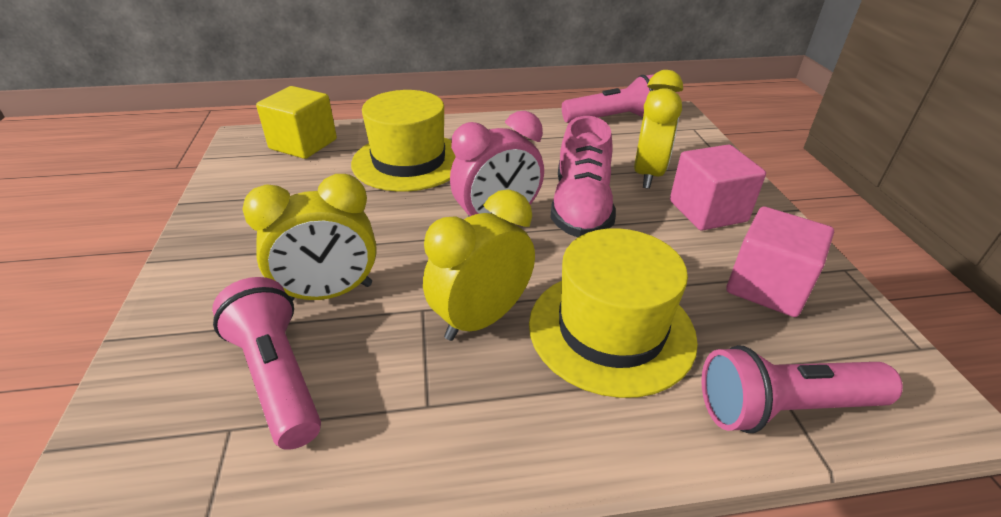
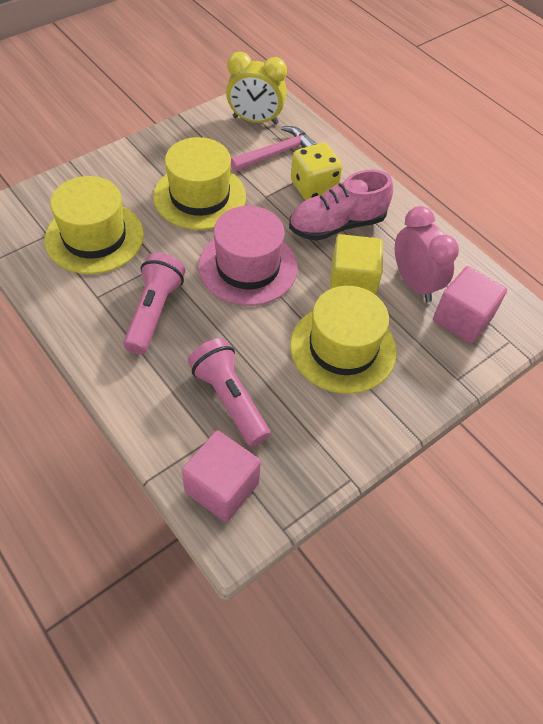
pink flashlight: 3 -> 2
pink hammer: 0 -> 1
pink hat: 0 -> 1
yellow clock: 3 -> 1
yellow dice: 0 -> 1
yellow hat: 2 -> 3

